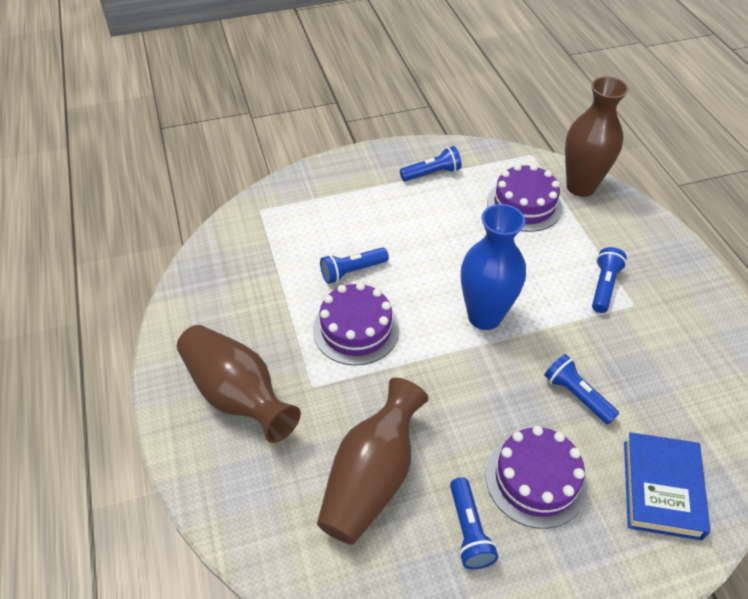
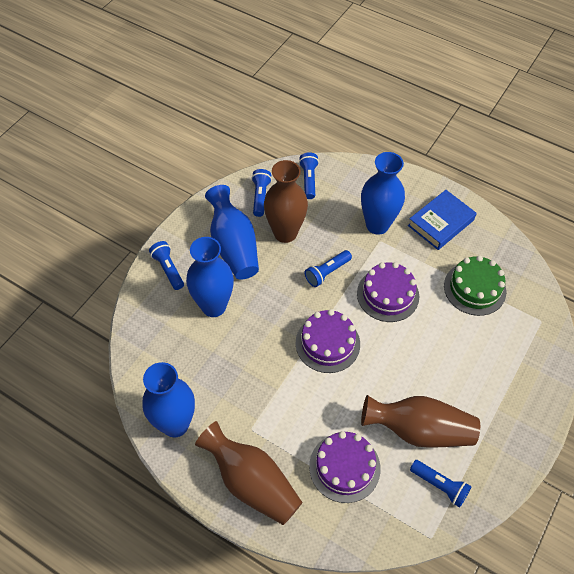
blue vase: 1 -> 4
green cake: 0 -> 1

